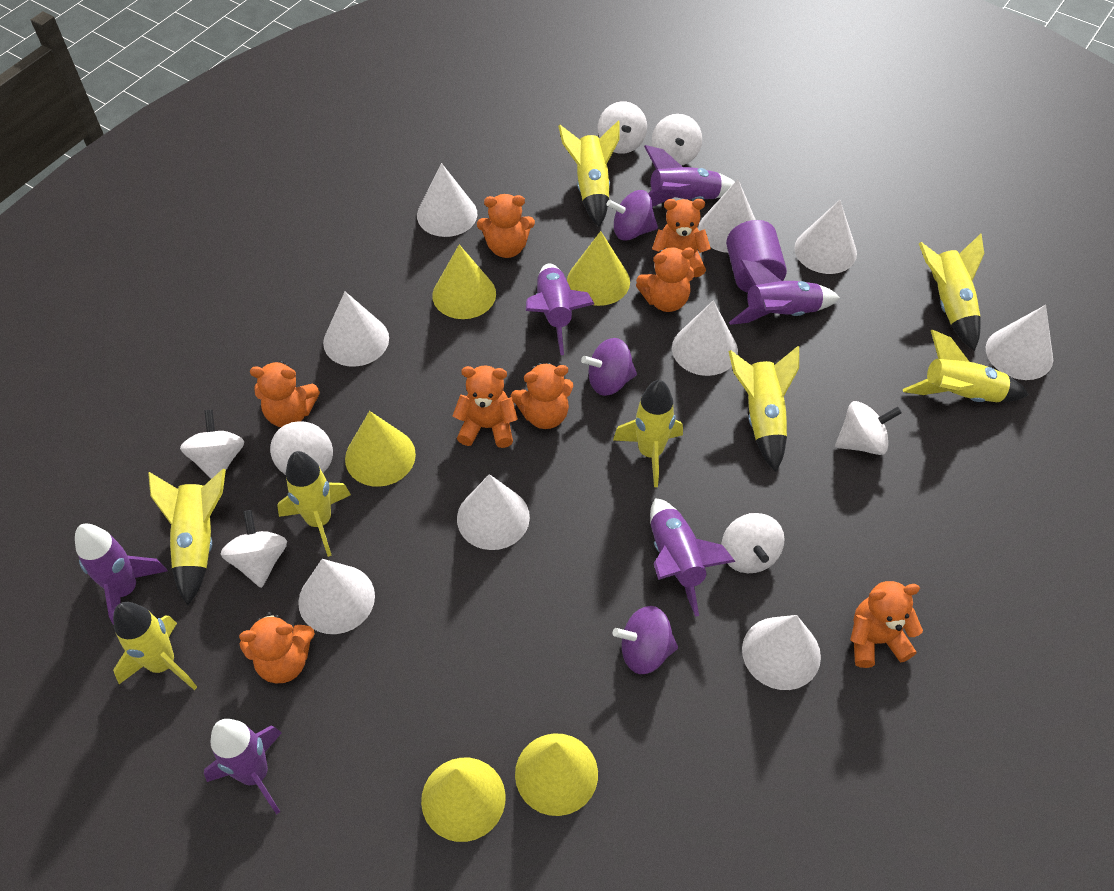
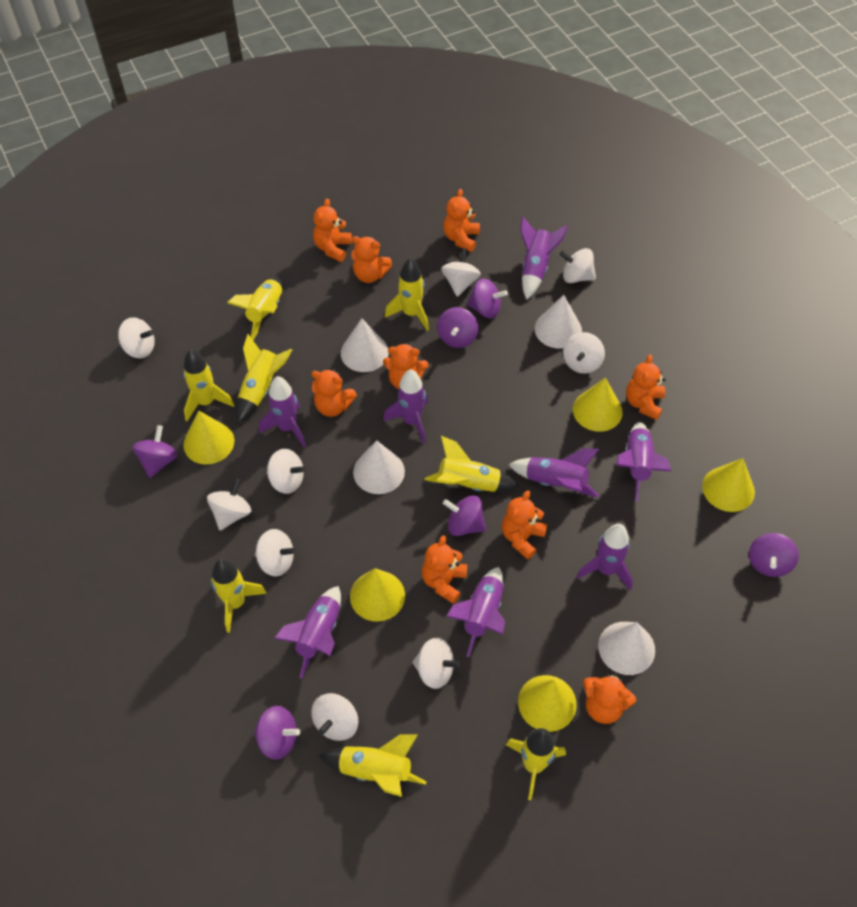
orange teddy bear: 8 -> 9
purple cylinder: 1 -> 0
purple rocket: 6 -> 8
purple spinning top: 3 -> 6
white cone: 9 -> 4
white spinning top: 7 -> 9

